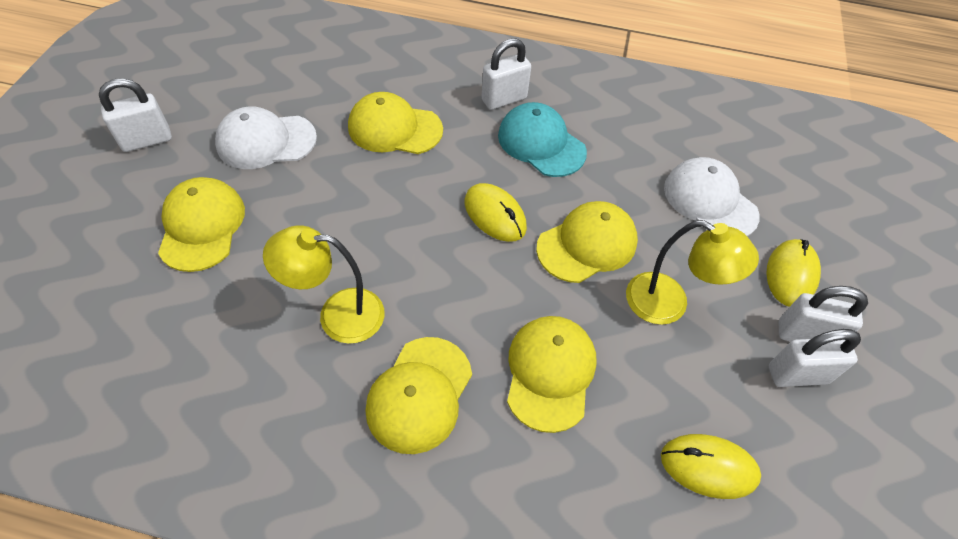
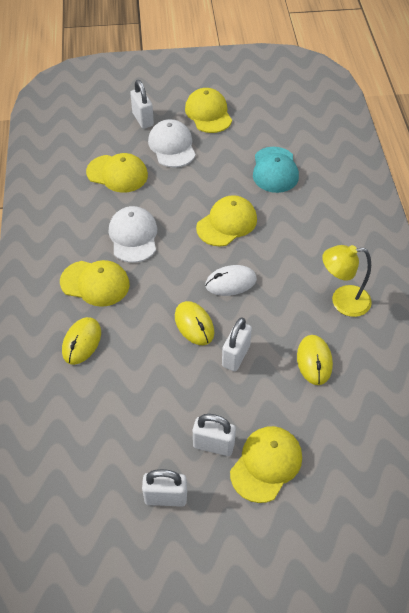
white mouse: 0 -> 1
yellow lamp: 2 -> 1

